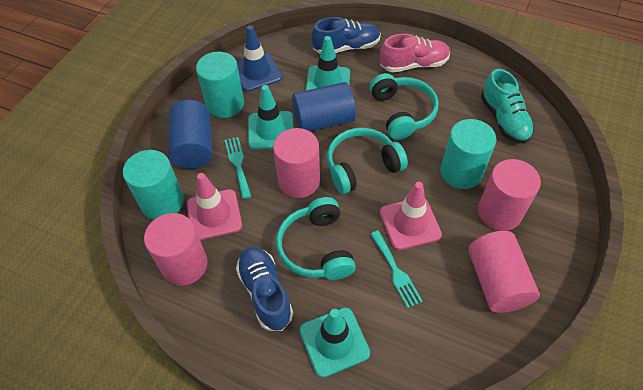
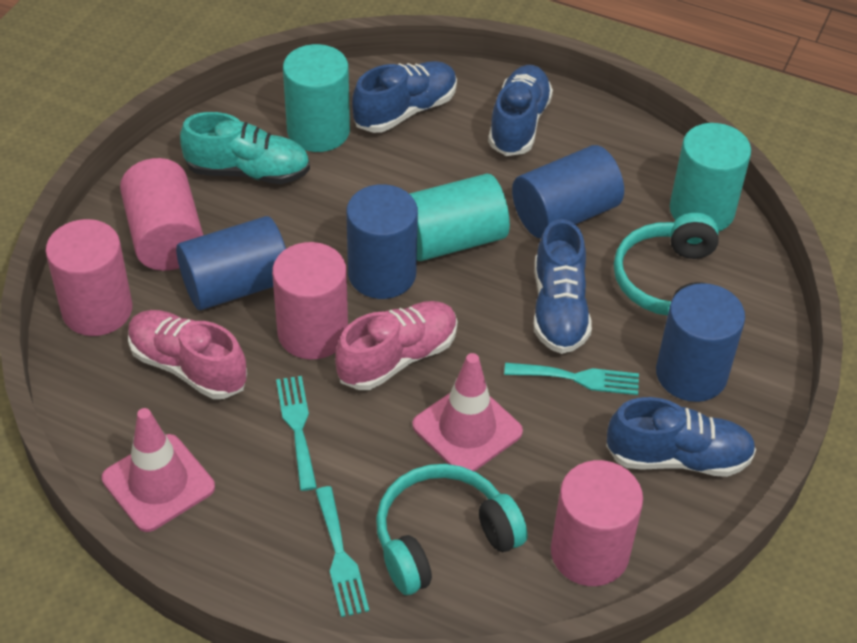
blue cylinder: 2 -> 4
blue shoe: 2 -> 4
blue traffic cone: 1 -> 0
pink shoe: 1 -> 2
turquoise fork: 2 -> 3
turquoise headphones: 3 -> 2
turquoise traffic cone: 3 -> 0

